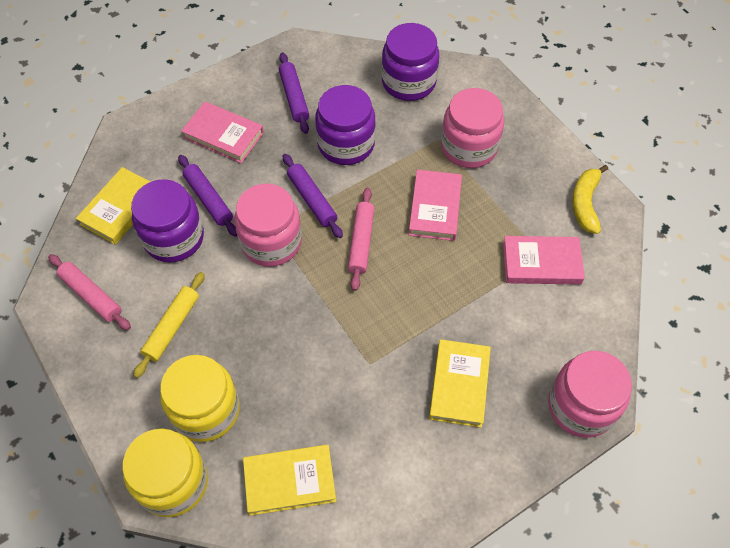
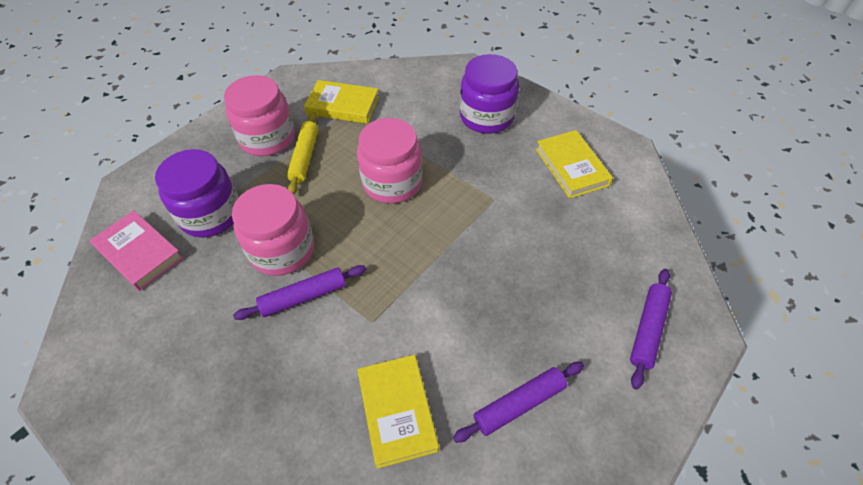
pink book: 3 -> 1
pink rolling pin: 2 -> 0
purple jar: 3 -> 2
yellow banana: 1 -> 0
yellow jar: 2 -> 0

